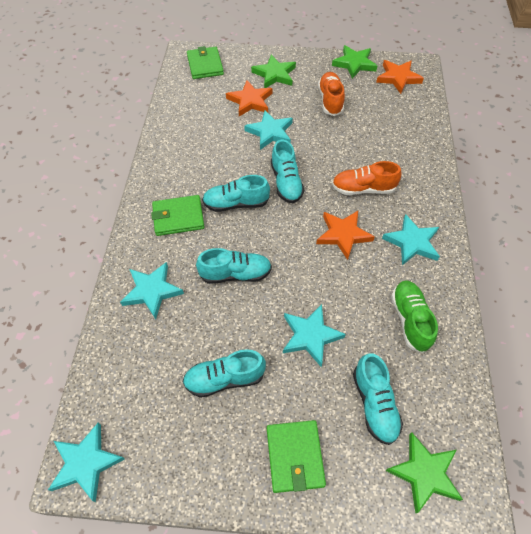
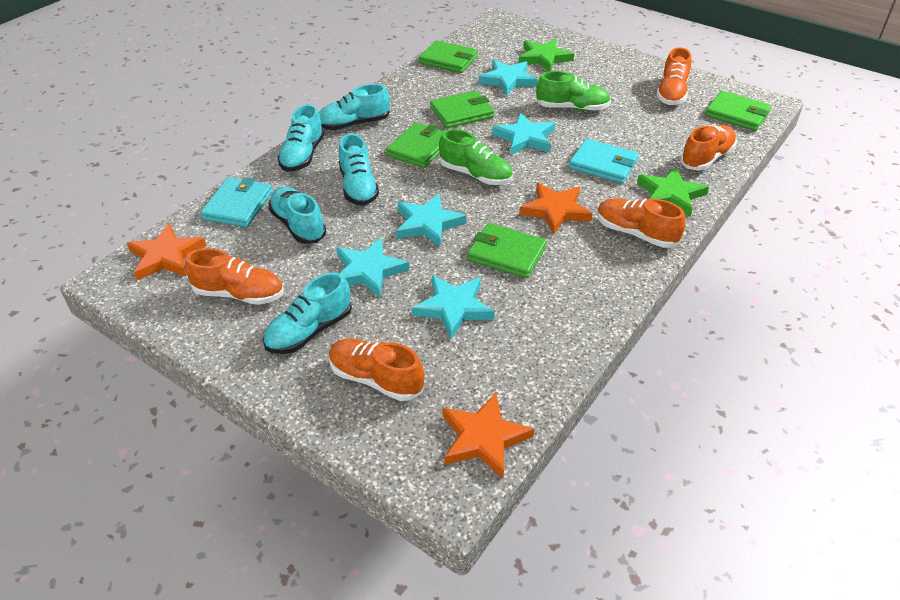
green shoe: 1 -> 2
green star: 3 -> 2
green wallet: 3 -> 5
orange shoe: 2 -> 5
turquoise wallet: 0 -> 2

